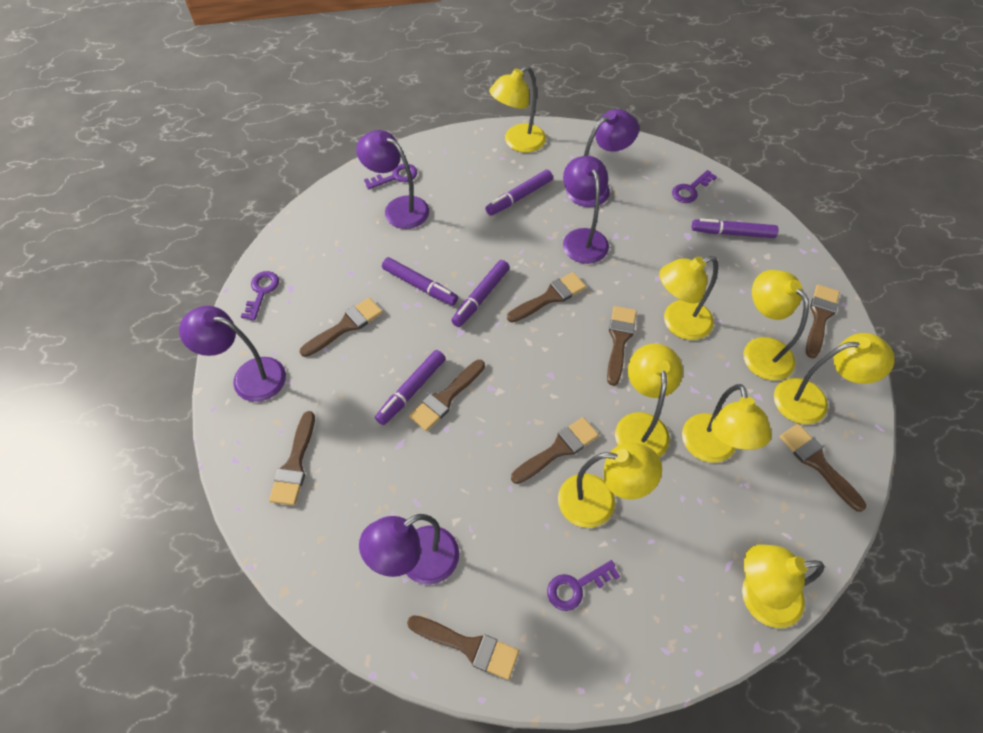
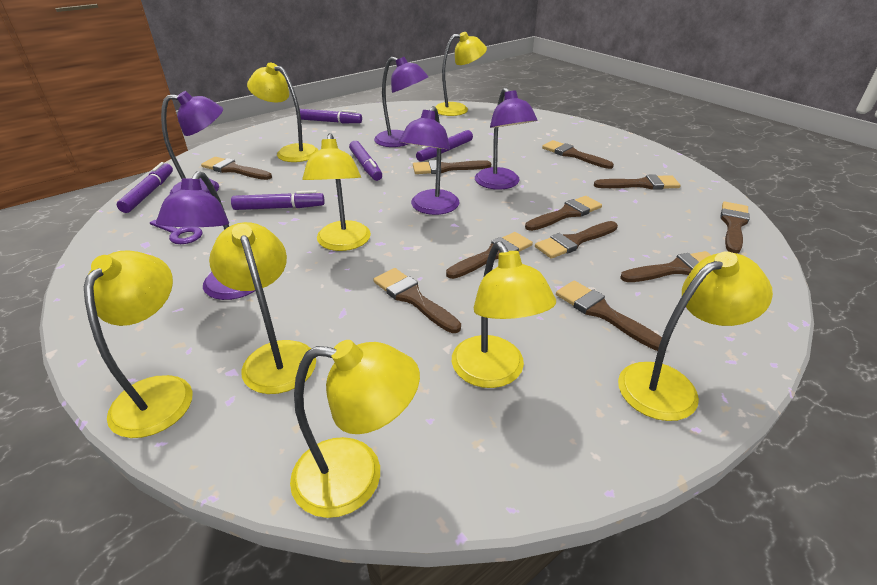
brown brush: 9 -> 11
purple key: 4 -> 1

